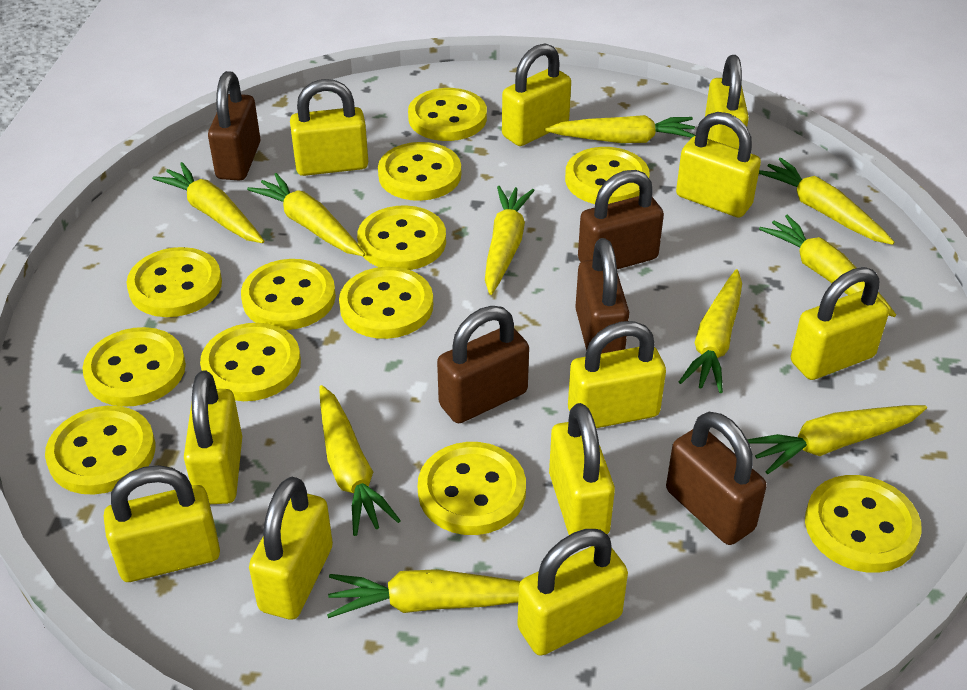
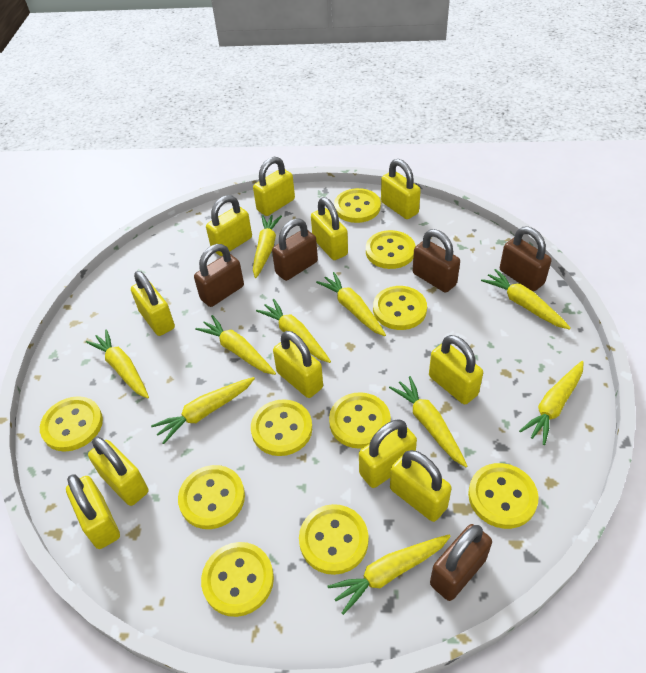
yellow button: 12 -> 10

